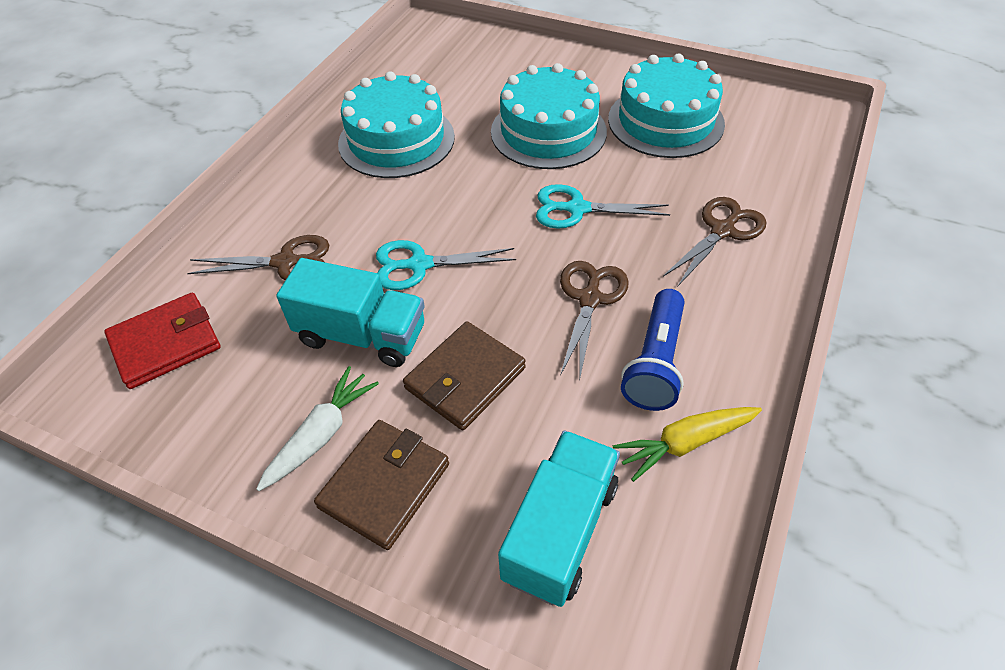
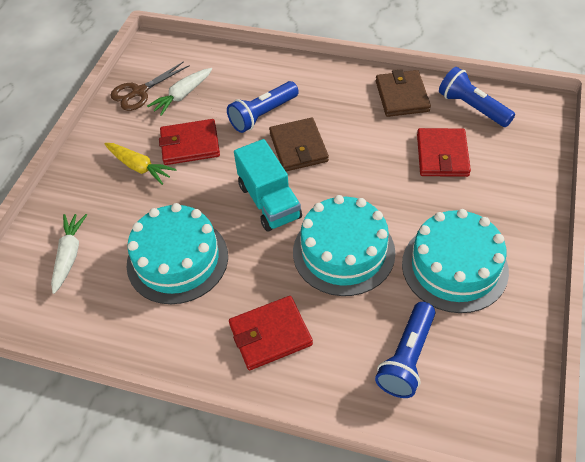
blue flashlight: 1 -> 3
brown scissors: 3 -> 1
red wallet: 1 -> 3
turquoise scissors: 2 -> 0
turquoise truck: 2 -> 1
white carrot: 1 -> 2

